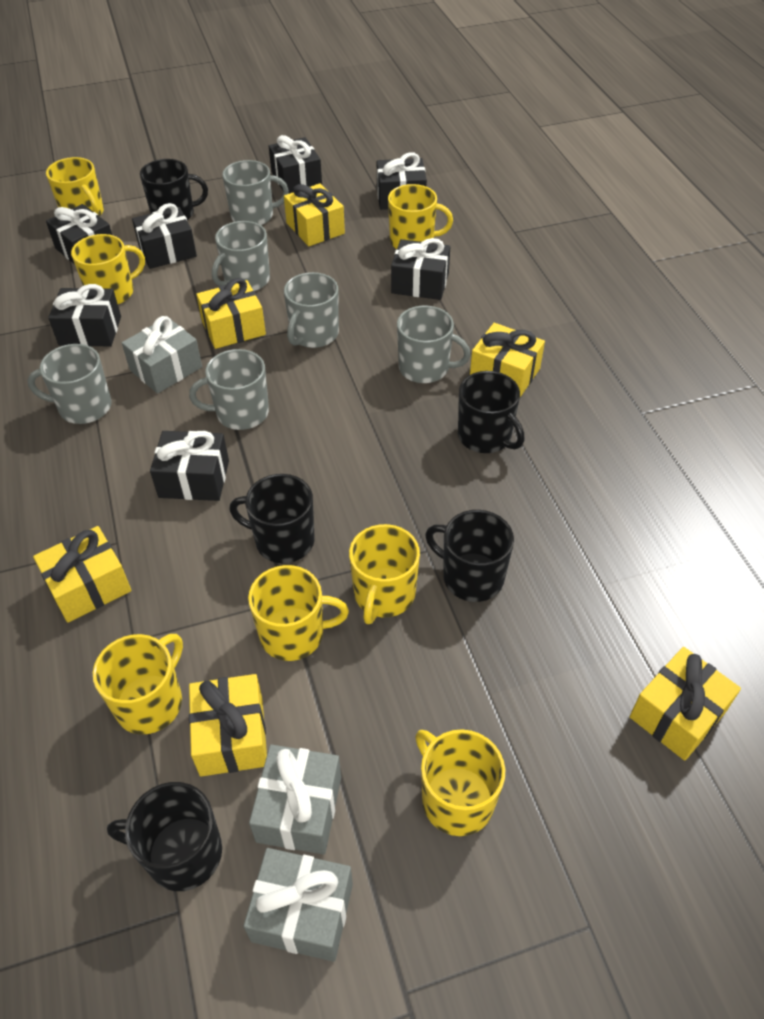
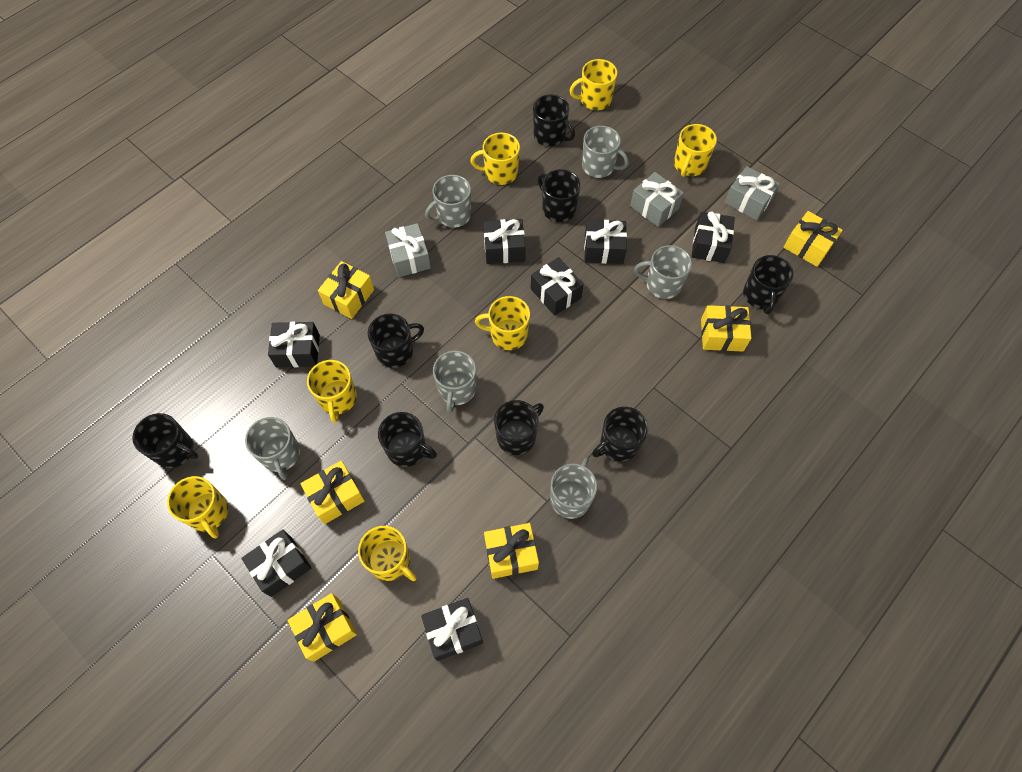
black mug: 5 -> 8

